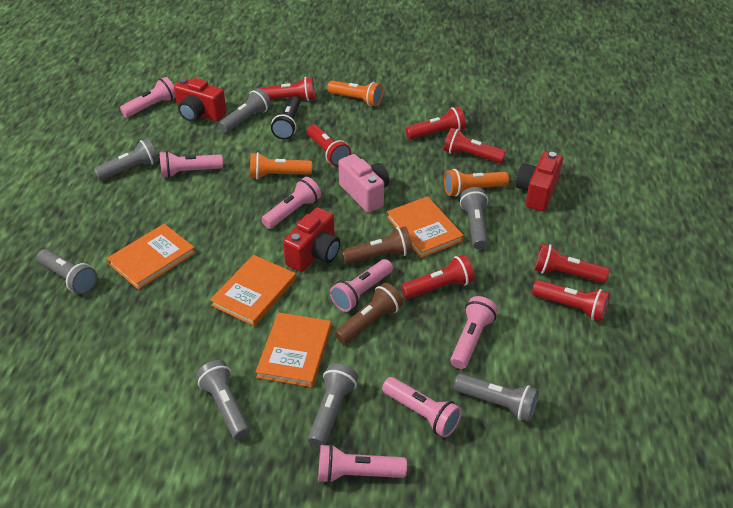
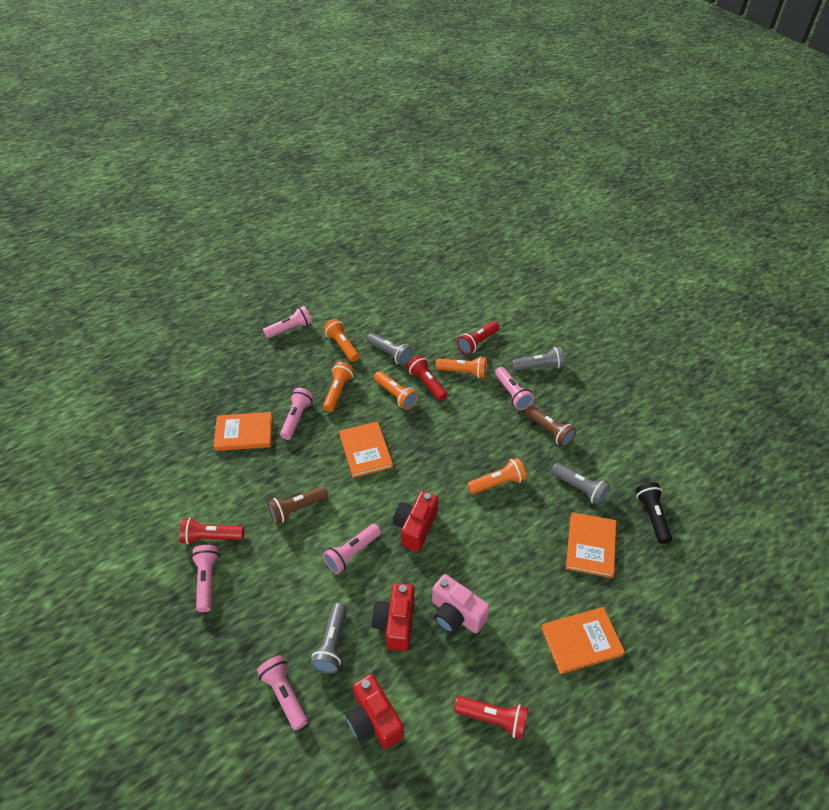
grey flashlight: 7 -> 4
orange flashlight: 3 -> 5
pink flashlight: 7 -> 6
red flashlight: 7 -> 4

